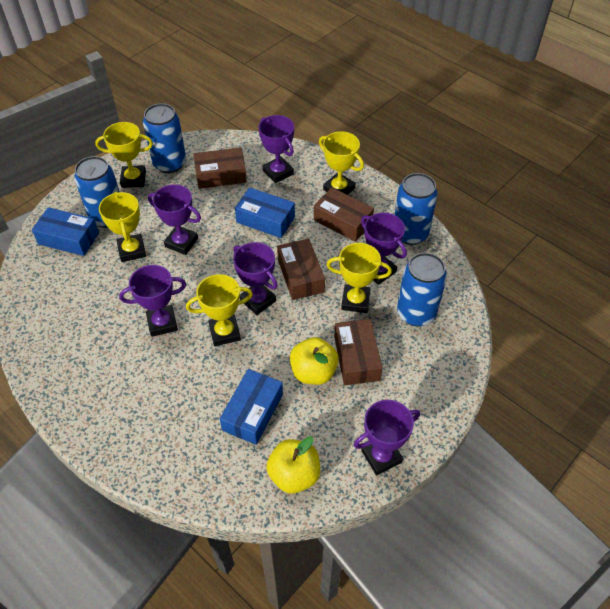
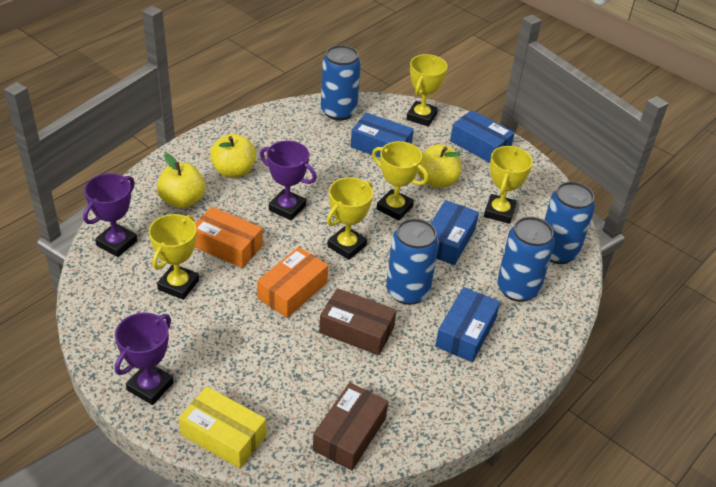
blue box: 3 -> 4
brown box: 4 -> 2
orange box: 0 -> 2
purple trophy: 6 -> 3
yellow apple: 2 -> 3
yellow box: 0 -> 1

